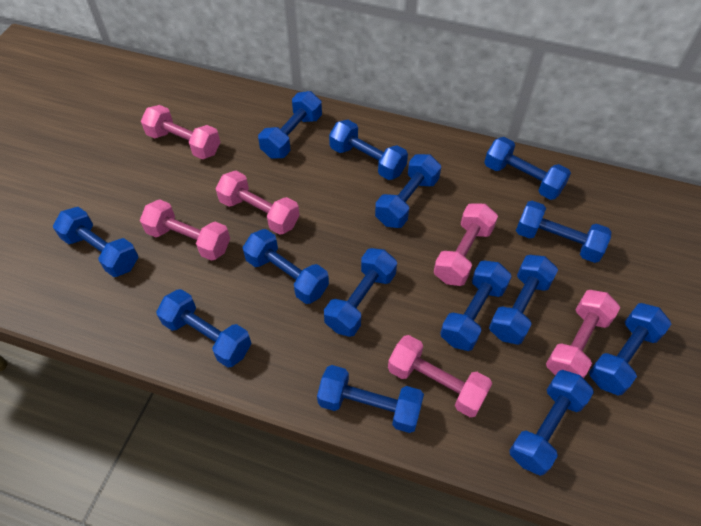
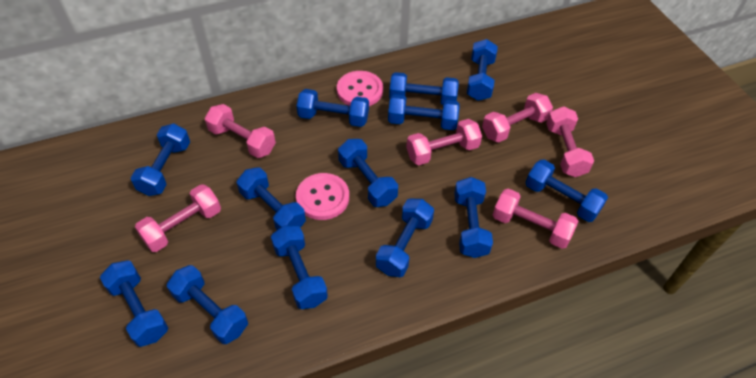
blue dumbbell: 14 -> 13
pink button: 0 -> 2

